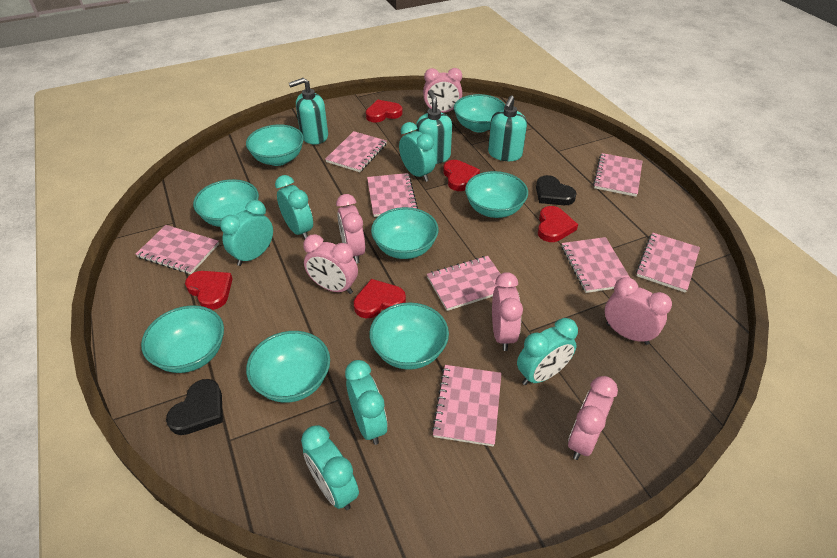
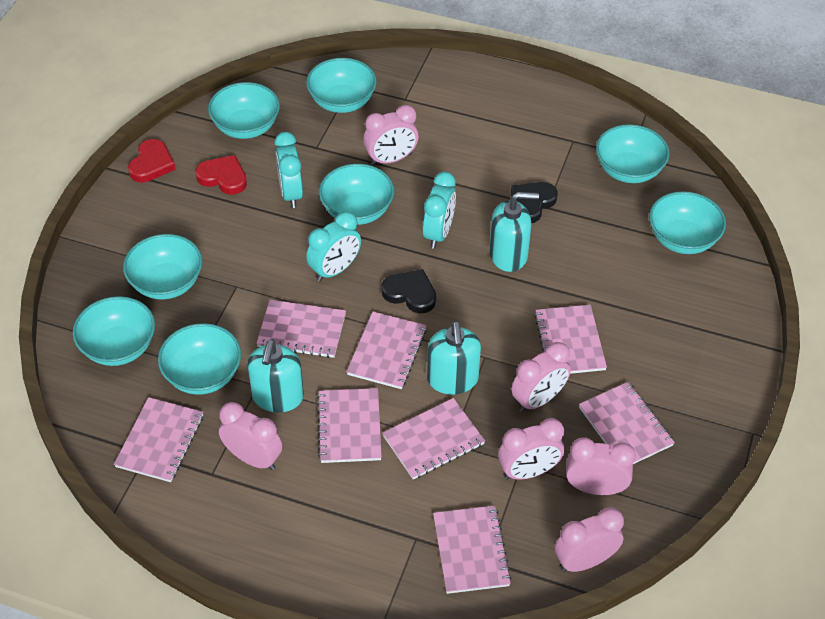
red heart: 5 -> 2
turquoise clock: 6 -> 3

